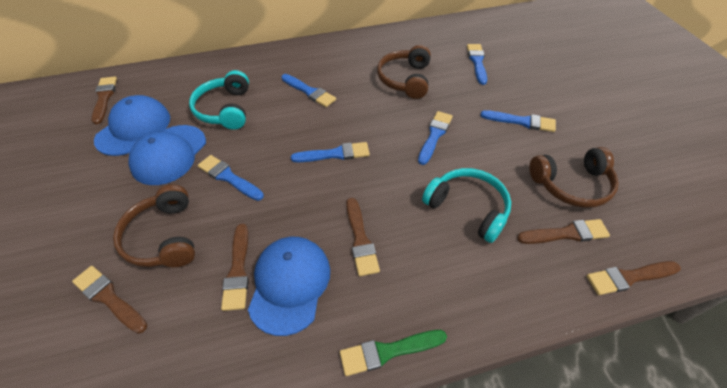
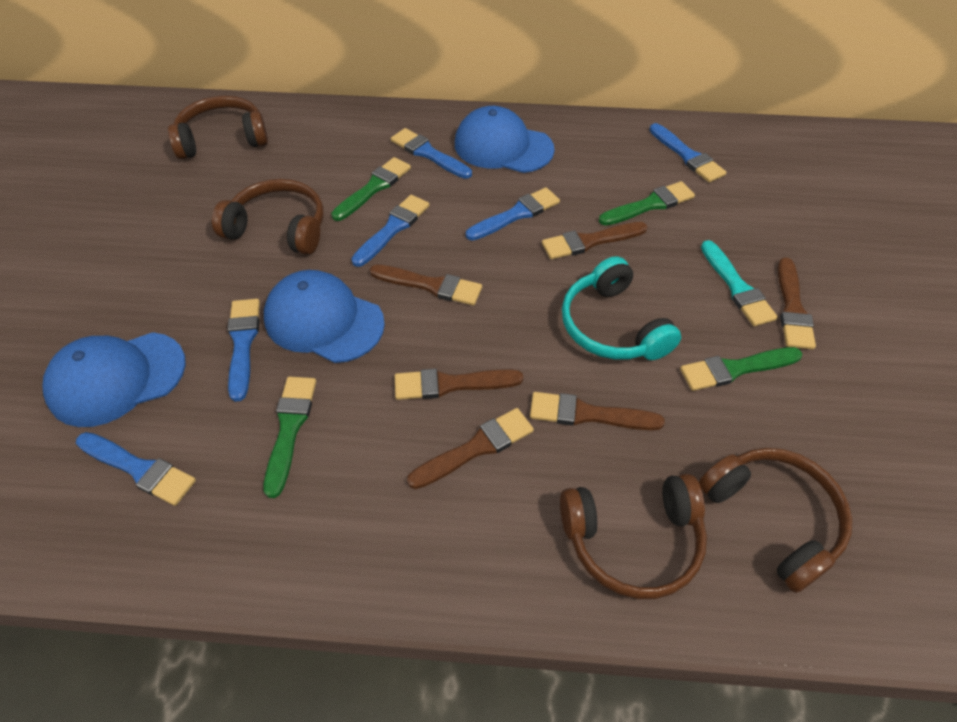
brown headphones: 3 -> 4
green brush: 1 -> 4
turquoise brush: 0 -> 1
turquoise headphones: 2 -> 1

